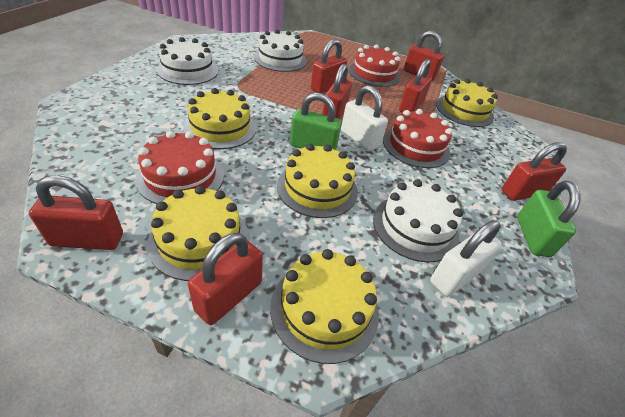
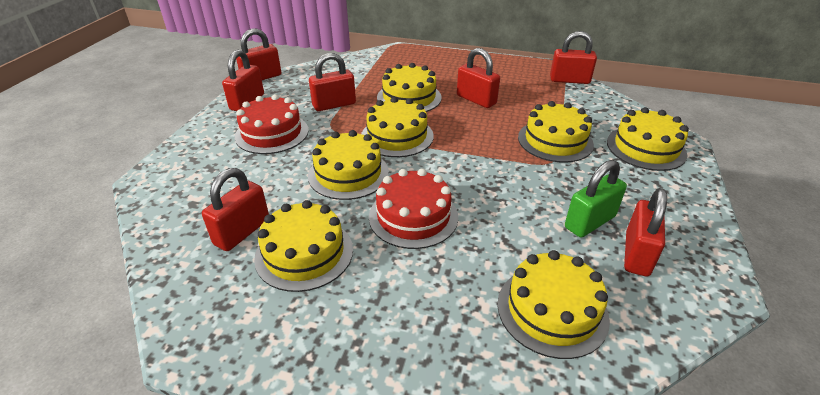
green padlock: 2 -> 1
red cake: 3 -> 2
white cake: 3 -> 0
white padlock: 2 -> 0
yellow cake: 5 -> 7

